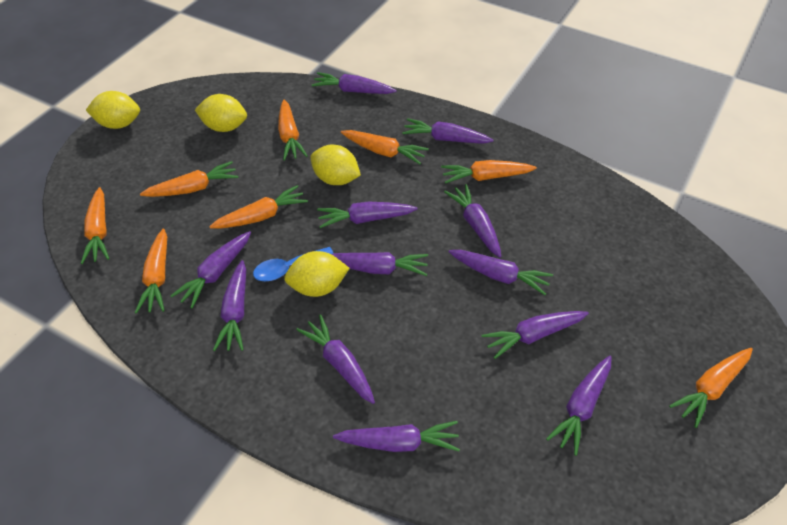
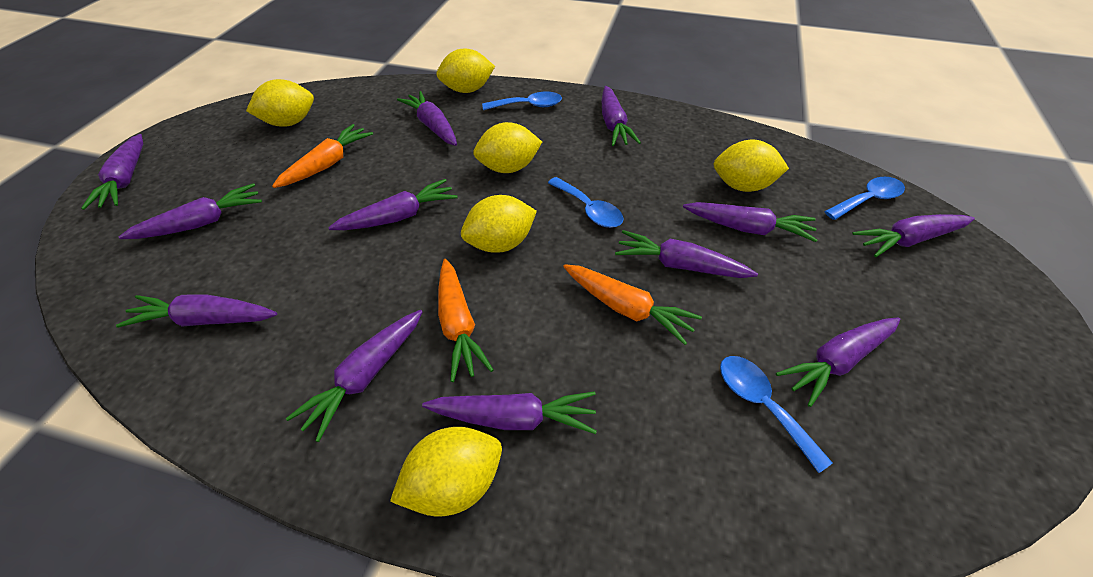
blue spoon: 1 -> 4
orange carrot: 8 -> 3
yellow lemon: 4 -> 6

